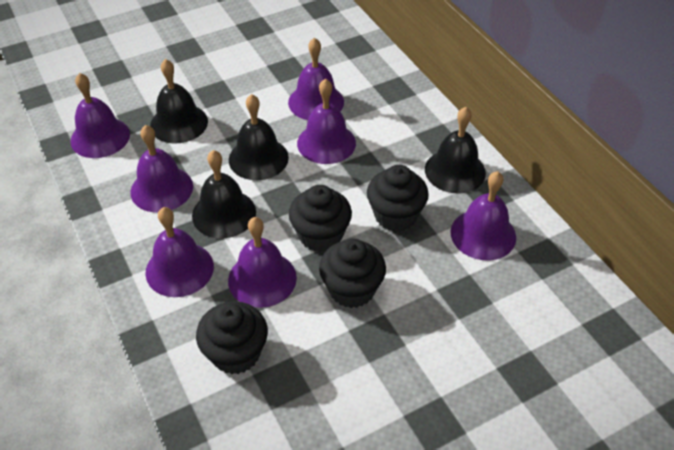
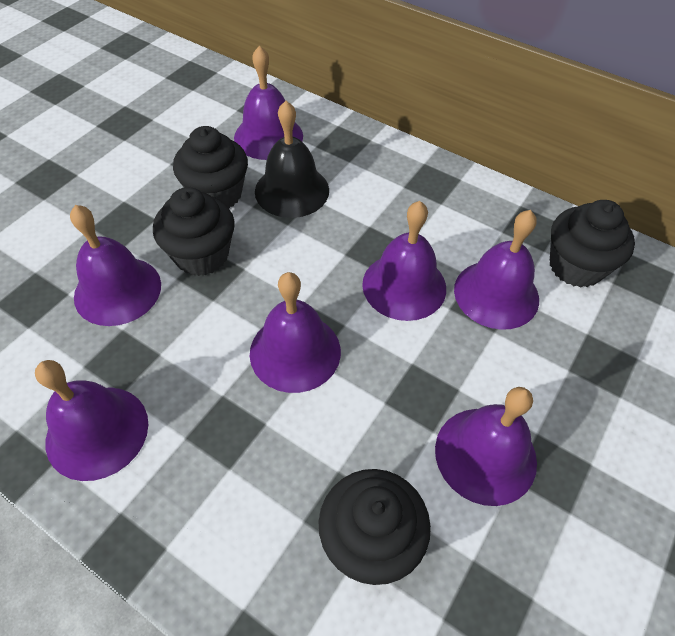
black bell: 4 -> 1

